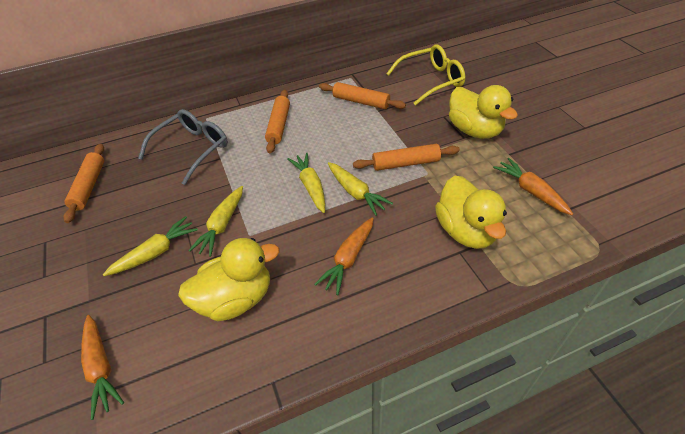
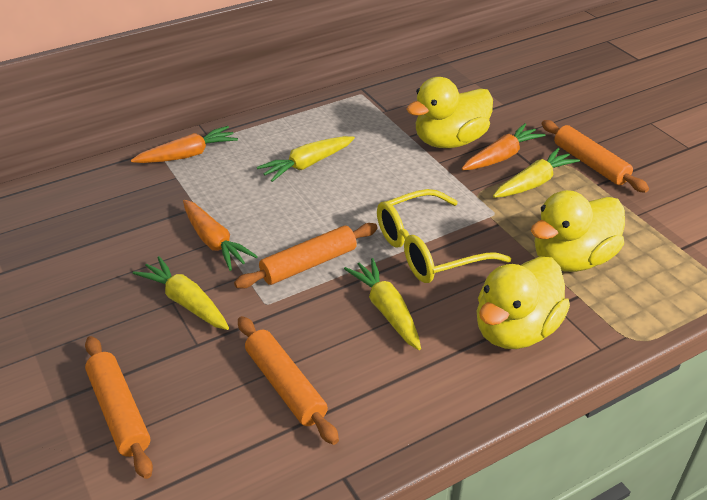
grey glasses: 1 -> 0

